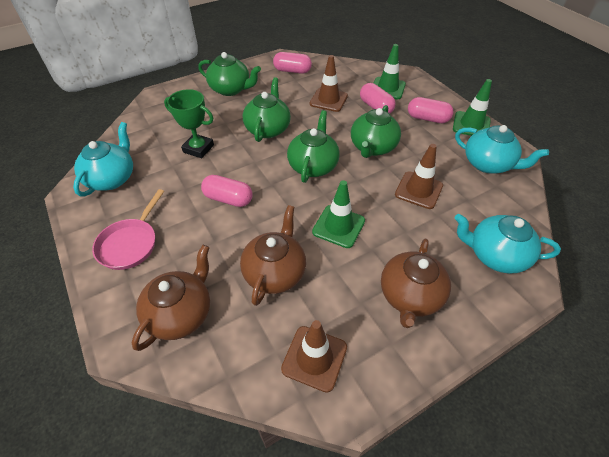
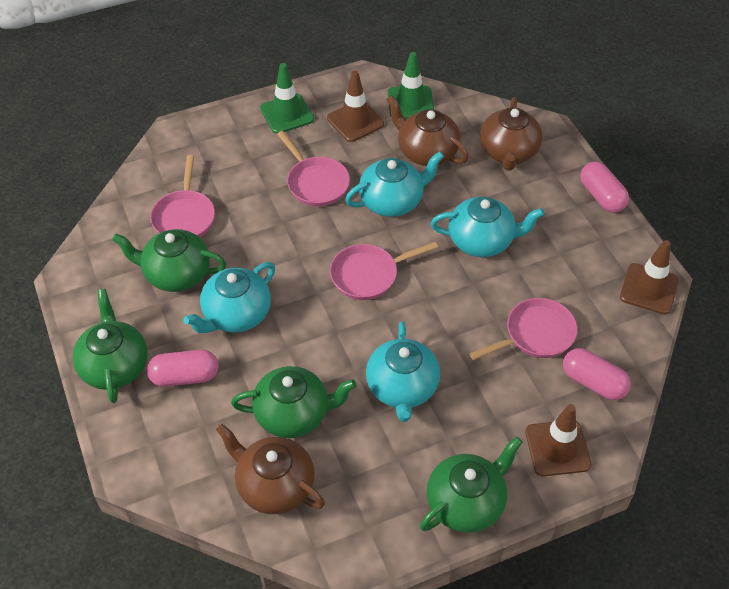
green traffic cone: 3 -> 2
green trophy: 1 -> 0
pink capsule: 4 -> 3
pink pan: 1 -> 4
turquoise teapot: 3 -> 4

